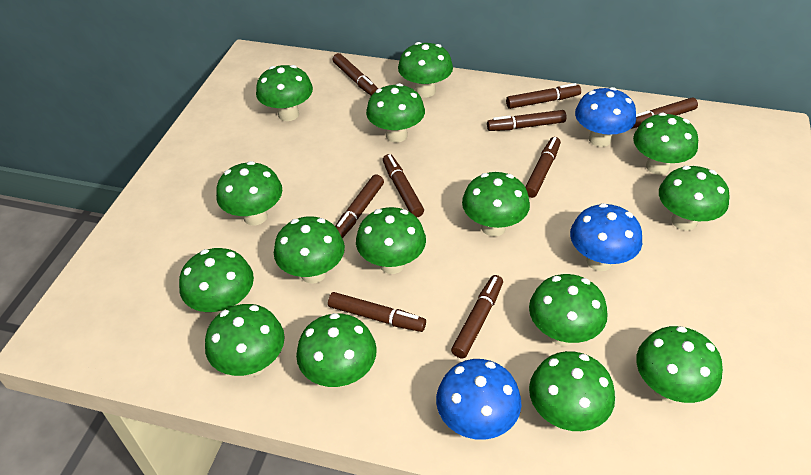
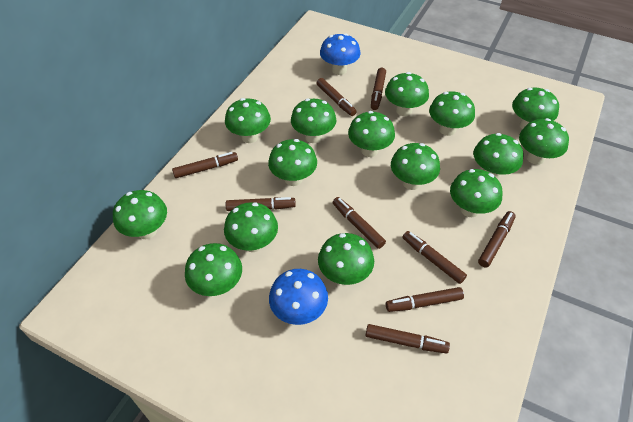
blue mushroom: 3 -> 2

